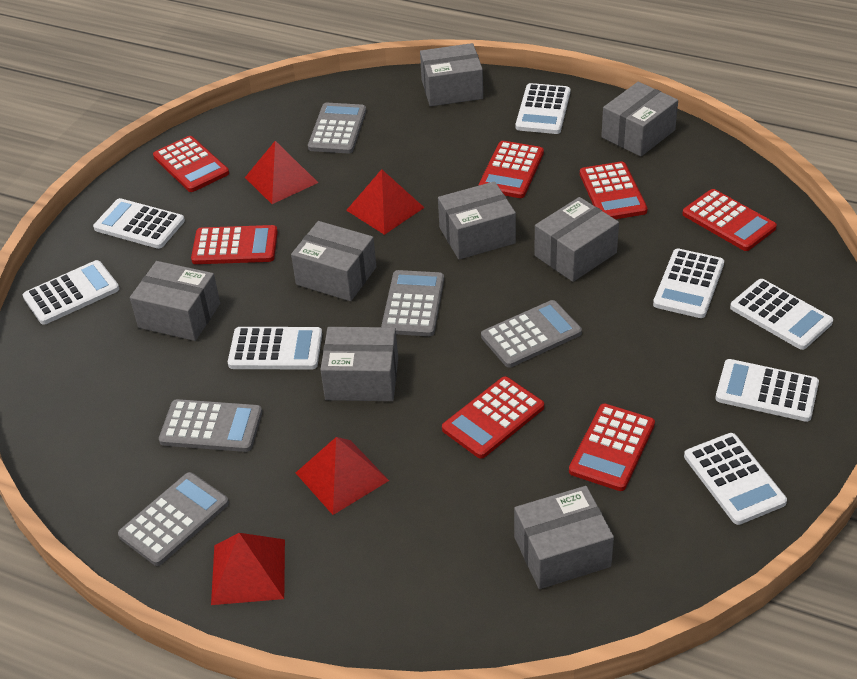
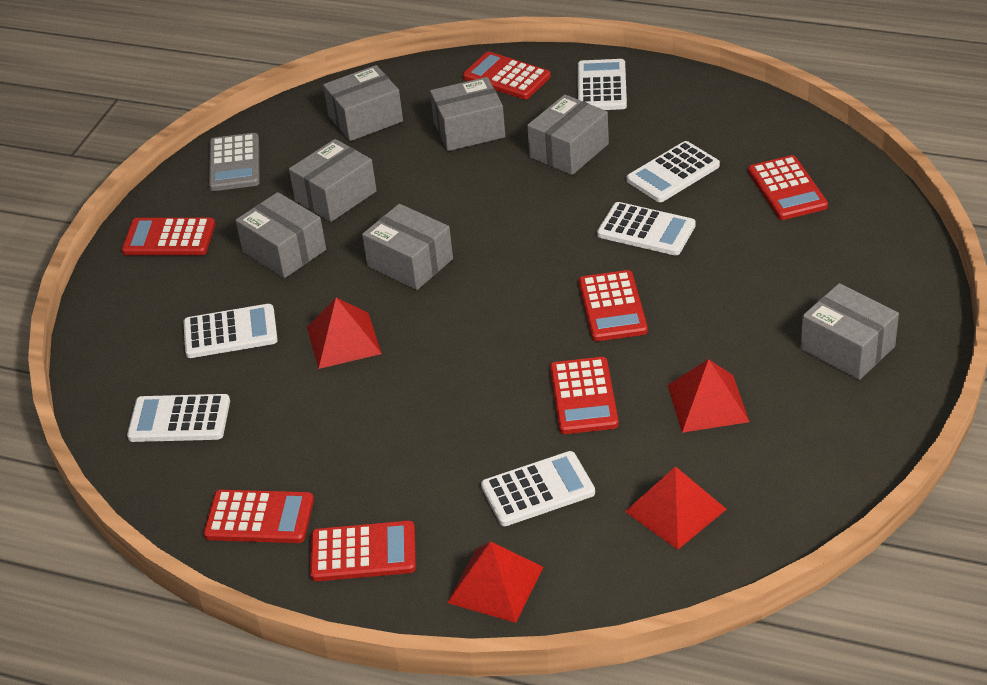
grey box: 8 -> 7
grey calculator: 5 -> 1
white calculator: 8 -> 6

